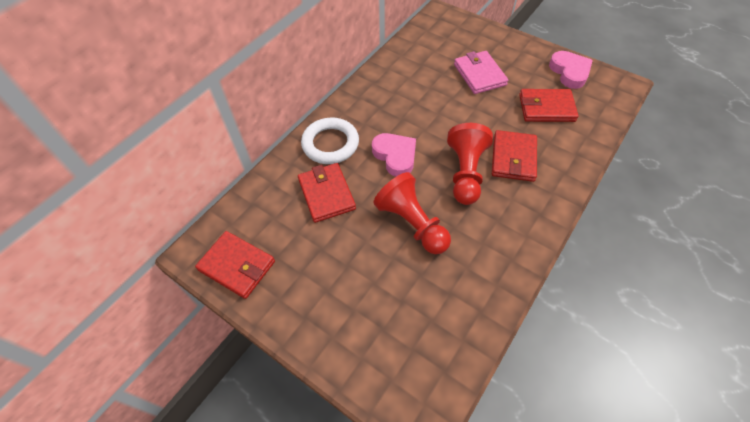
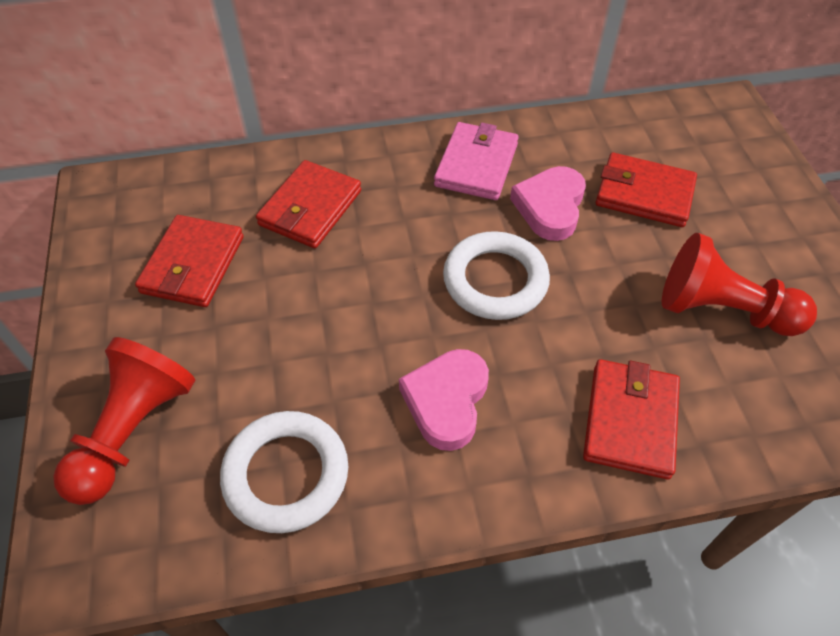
white ring: 1 -> 2

